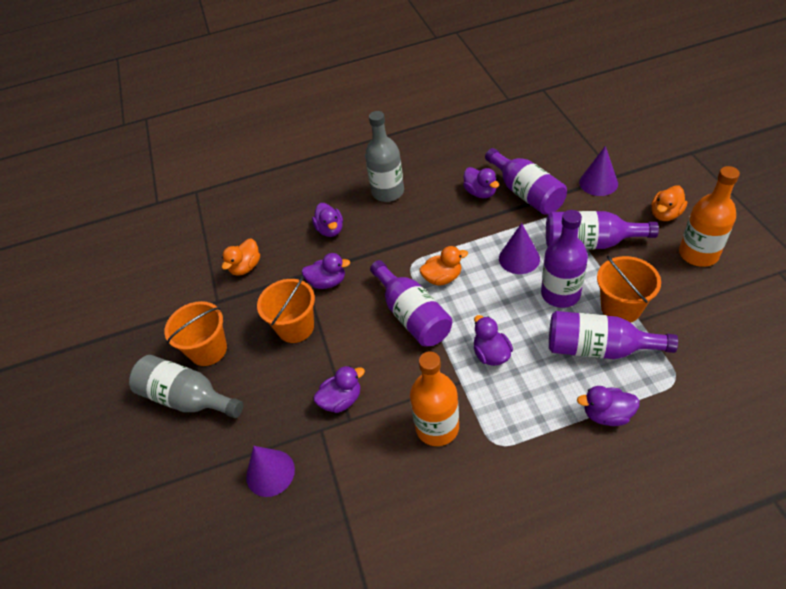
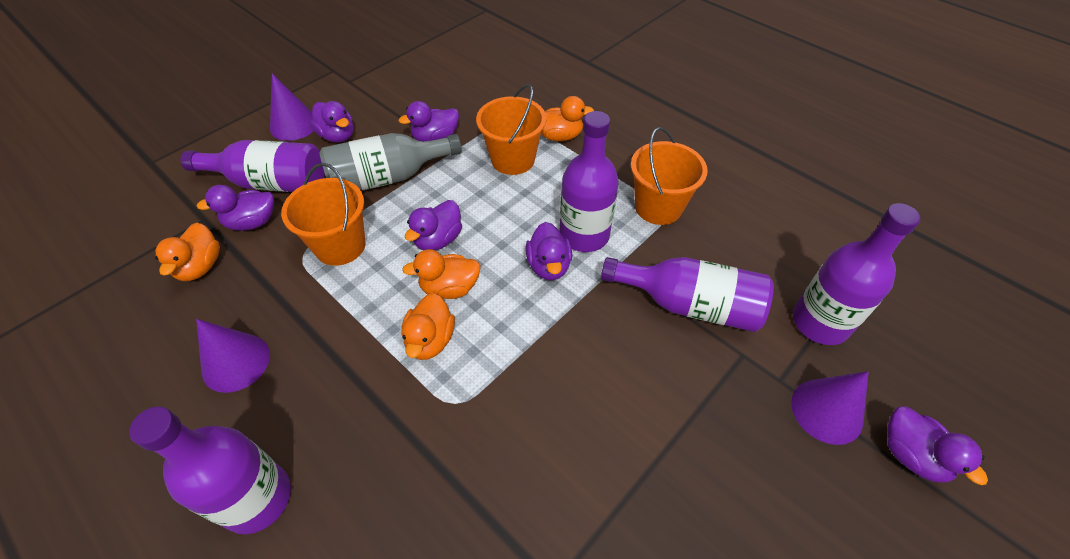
grey bottle: 2 -> 1
orange bottle: 2 -> 0
orange duck: 3 -> 4

